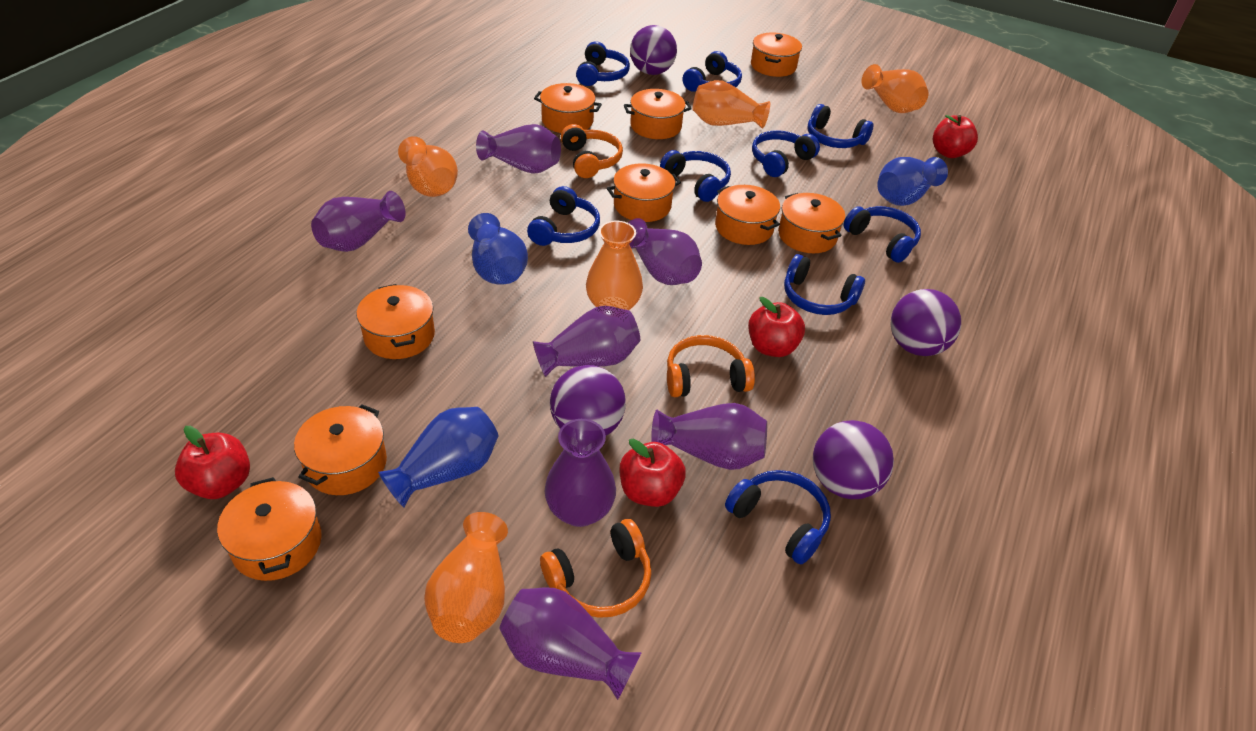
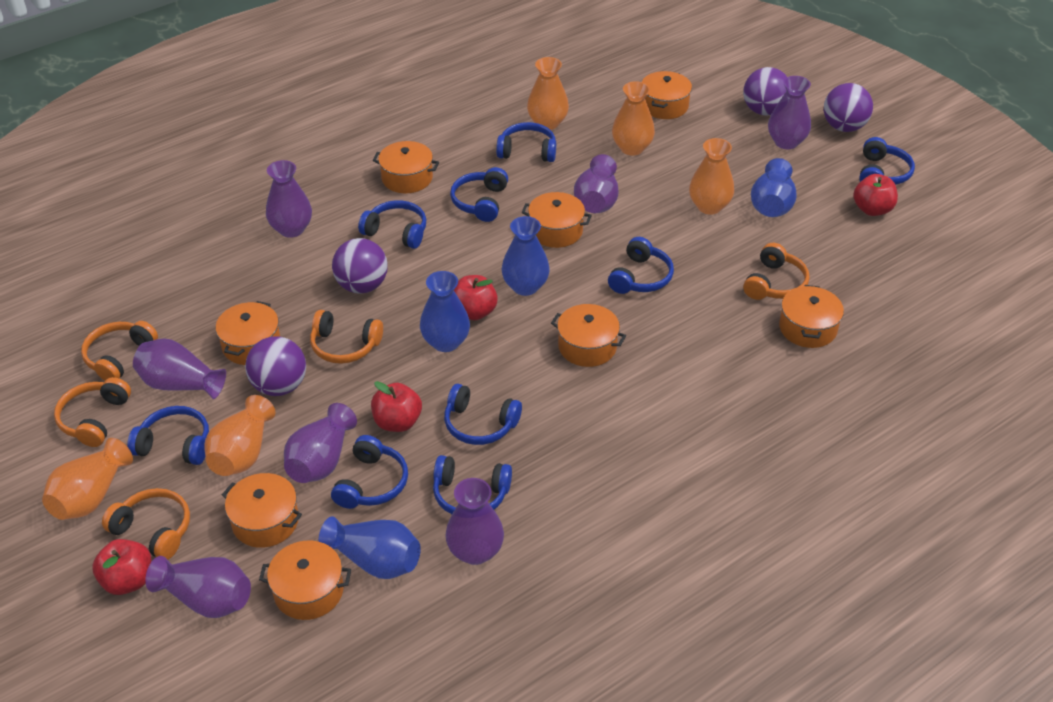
blue vase: 3 -> 4
orange headphones: 3 -> 5
orange pot: 9 -> 8

